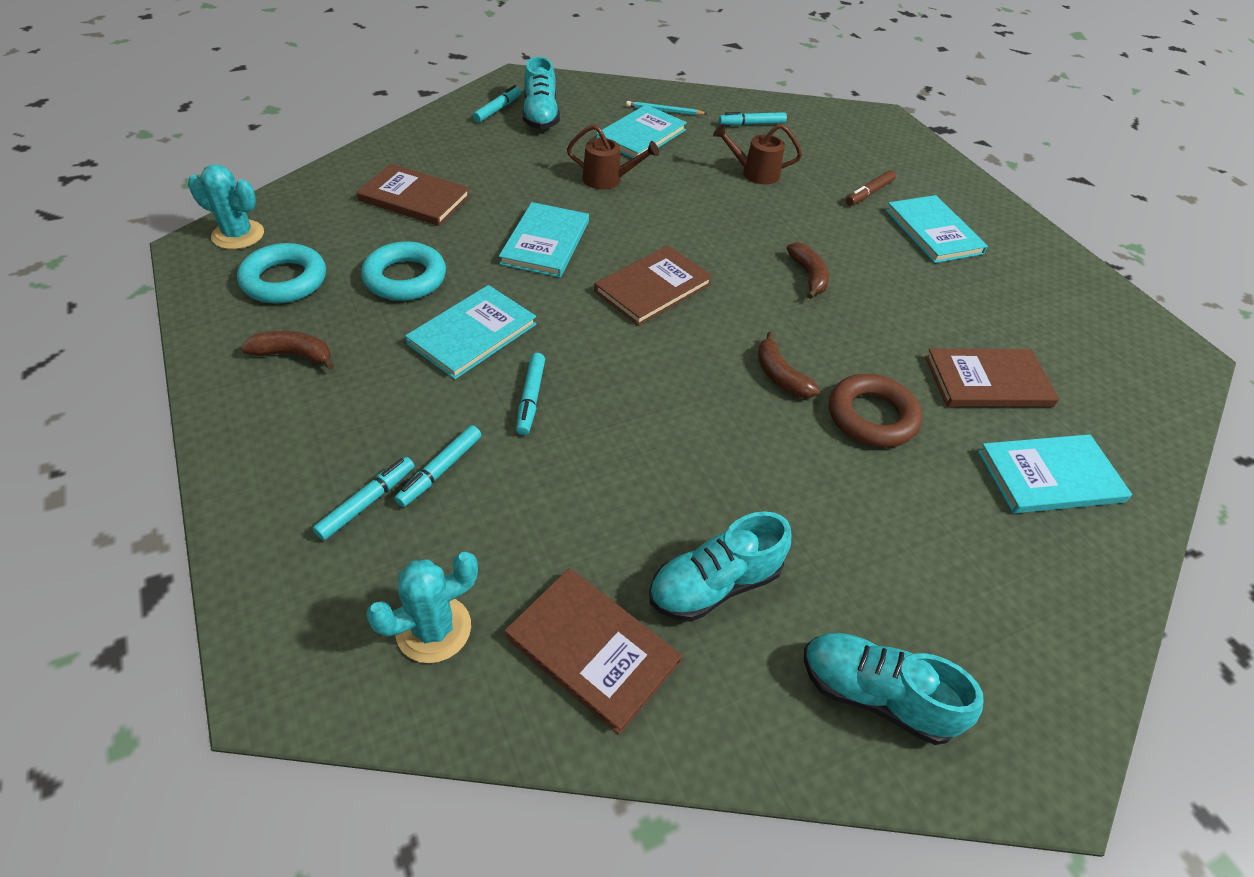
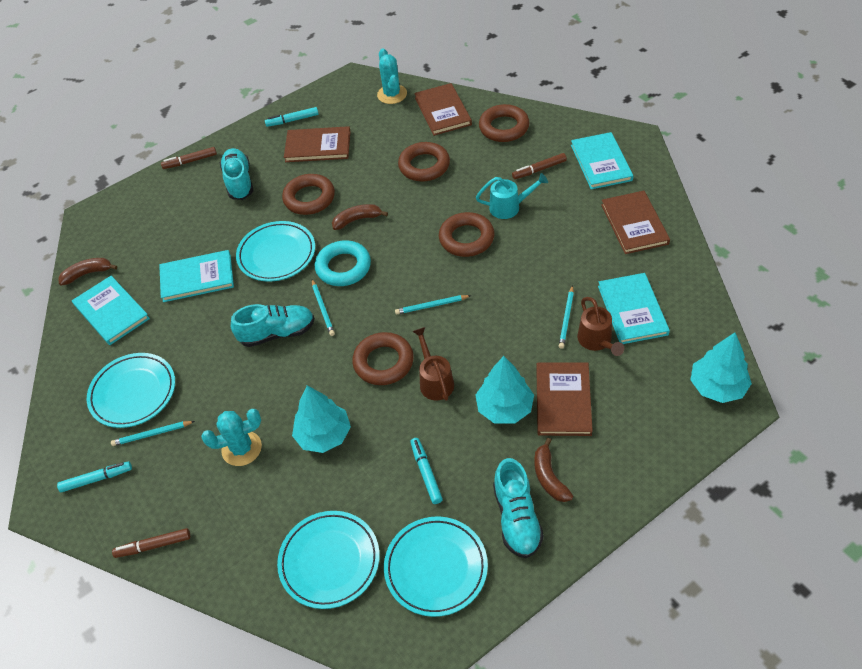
brown marker: 1 -> 3
brown ring: 1 -> 5
turquoise book: 5 -> 4
turquoise marker: 5 -> 3
turquoise pencil: 1 -> 4
turquoise plate: 0 -> 4
turquoise ring: 2 -> 1
turquoise tree: 0 -> 3
turquoise watering can: 0 -> 1

